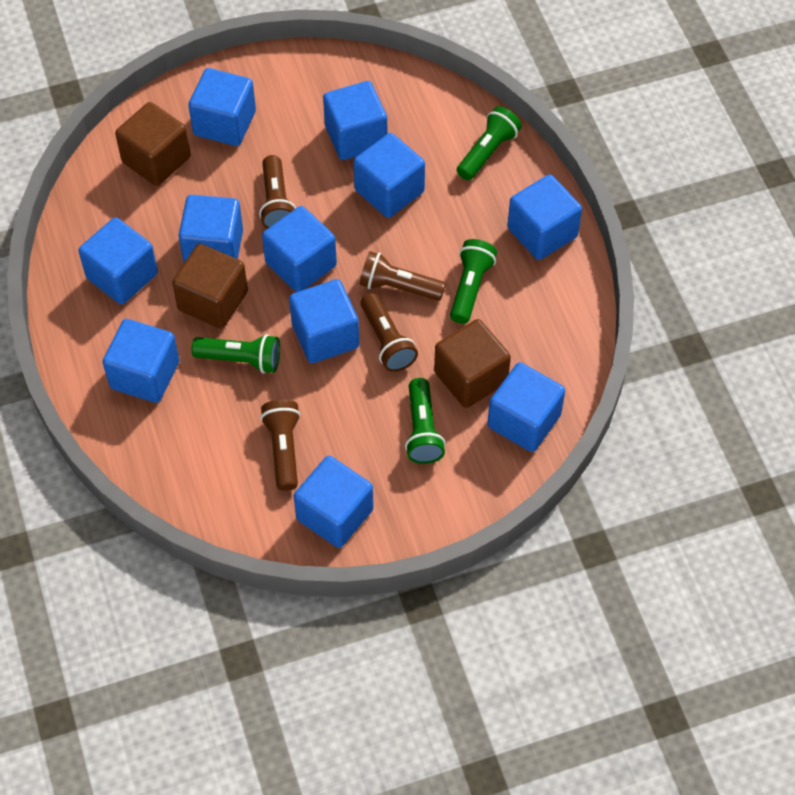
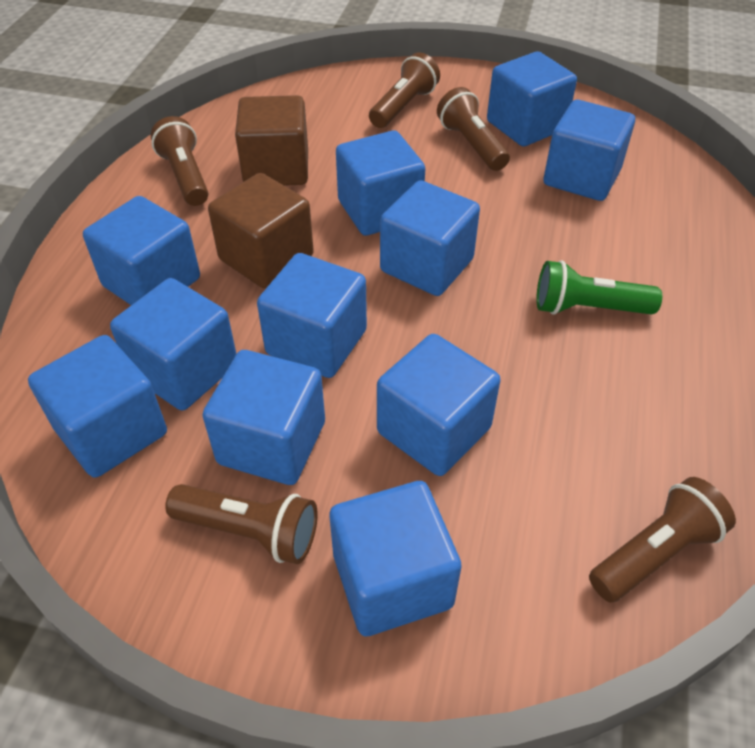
brown cube: 3 -> 2
brown flashlight: 4 -> 5
green flashlight: 4 -> 1

